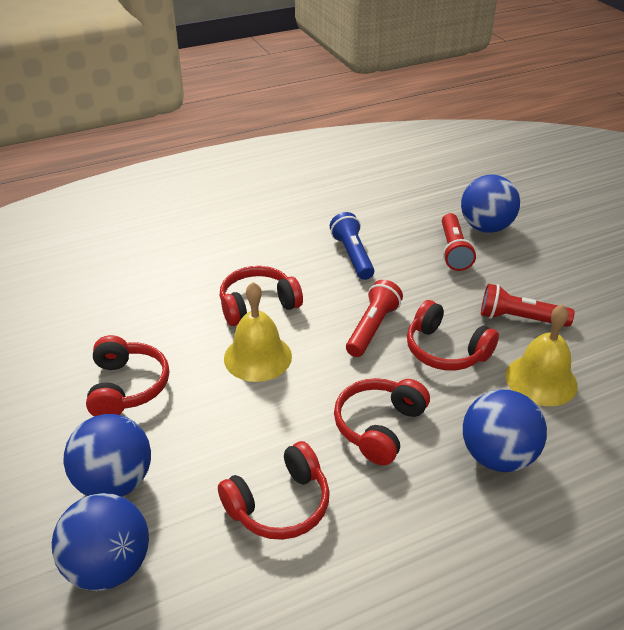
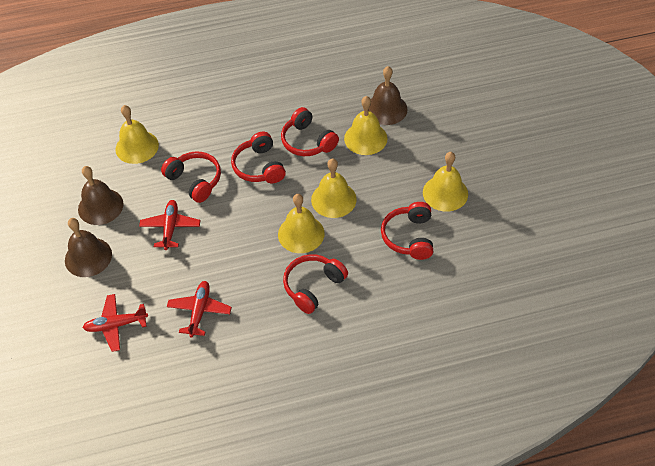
blue ball: 4 -> 0
blue flashlight: 1 -> 0
brown bell: 0 -> 3
red flashlight: 3 -> 0
red plane: 0 -> 3
yellow bell: 2 -> 5

